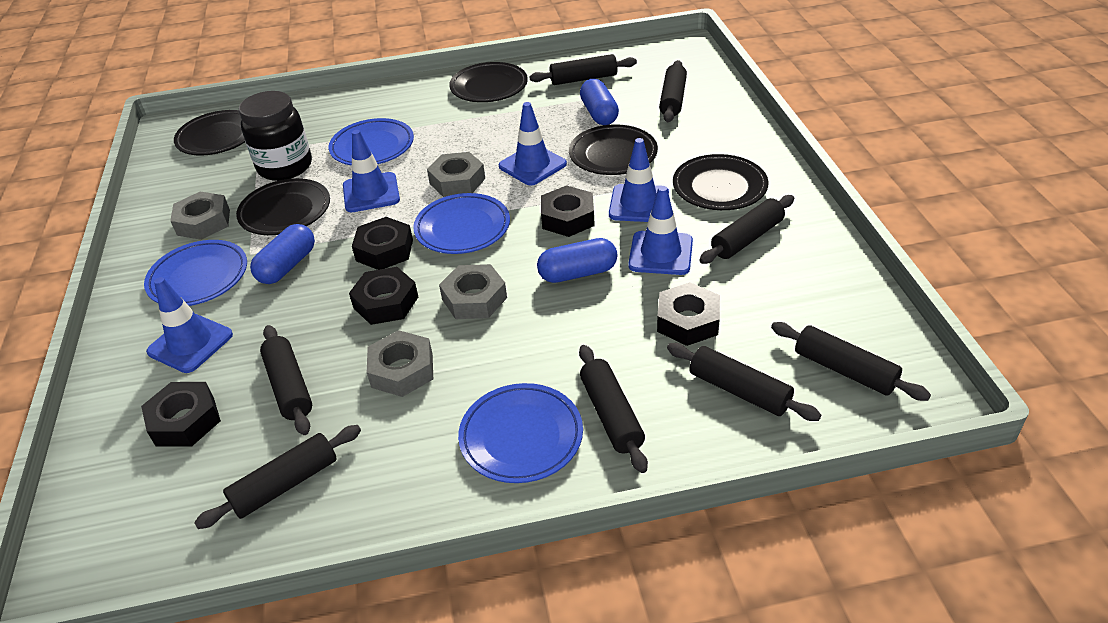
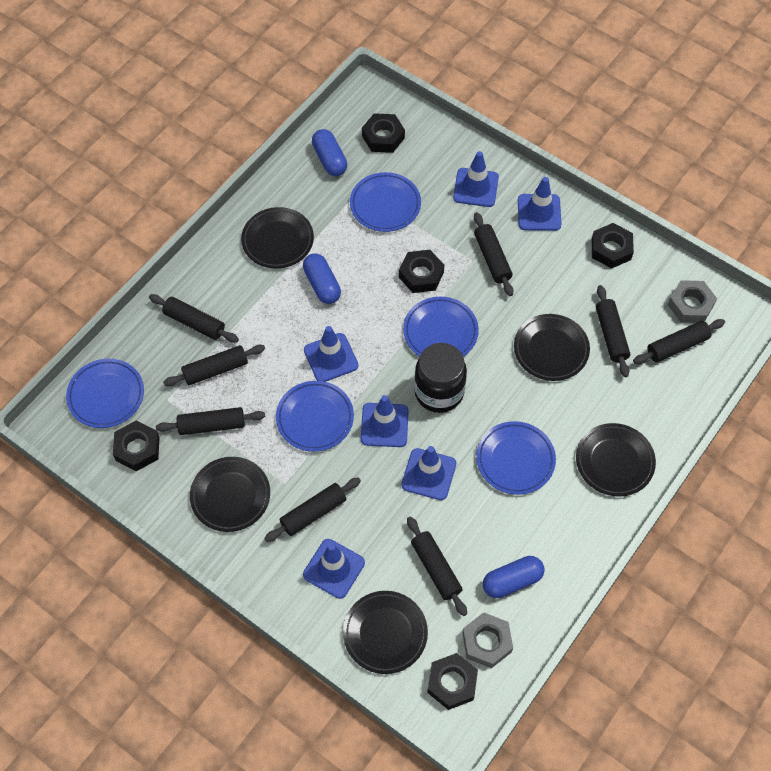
blue plate: 4 -> 5
blue traffic cone: 5 -> 6
grey nut: 4 -> 2

